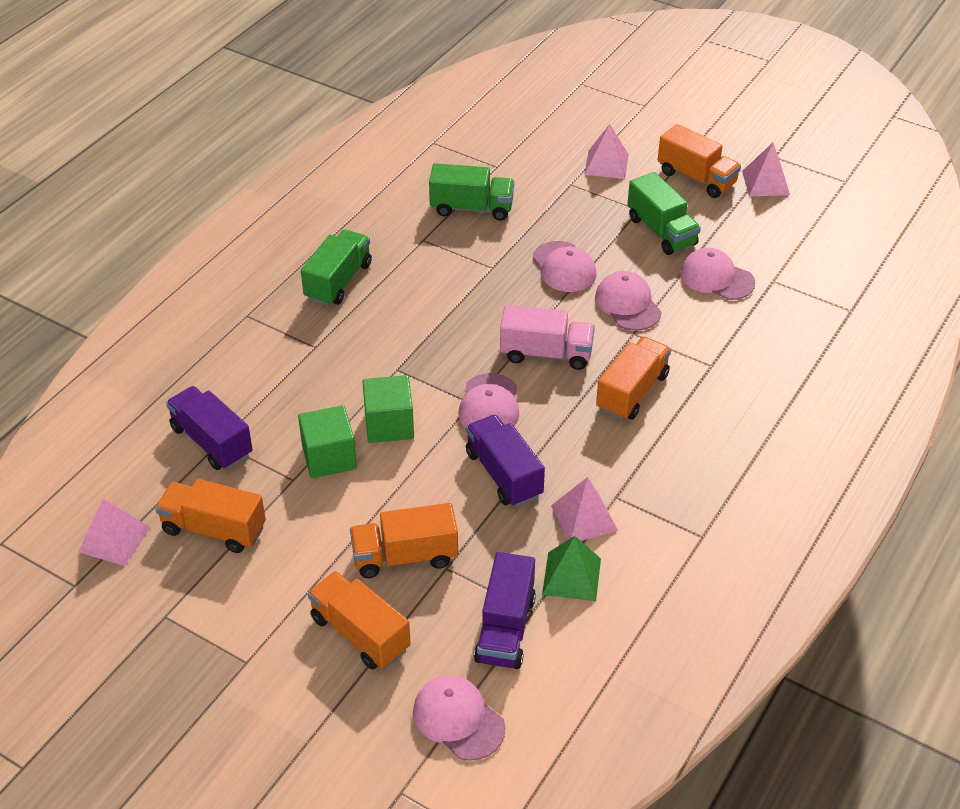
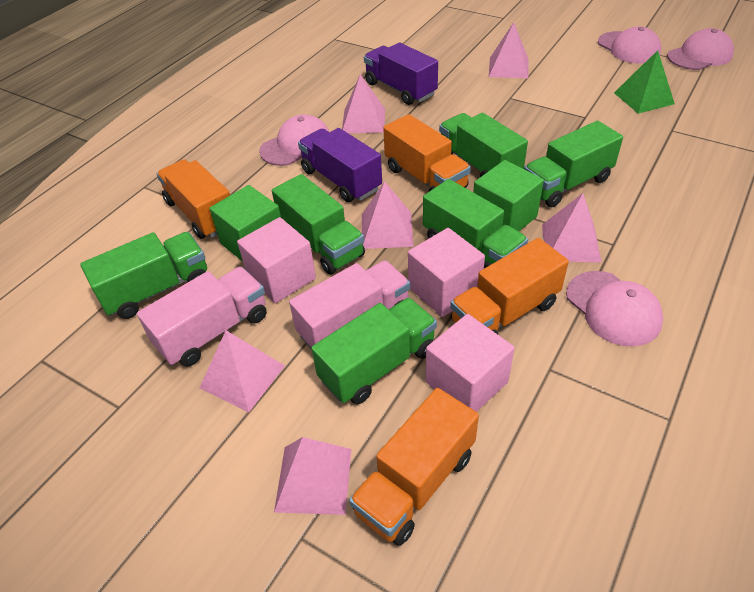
green truck: 3 -> 6
orange truck: 5 -> 4
pink cap: 5 -> 4
pink cube: 0 -> 3
pink pyramid: 4 -> 6
pink truck: 1 -> 2
purple truck: 3 -> 2

